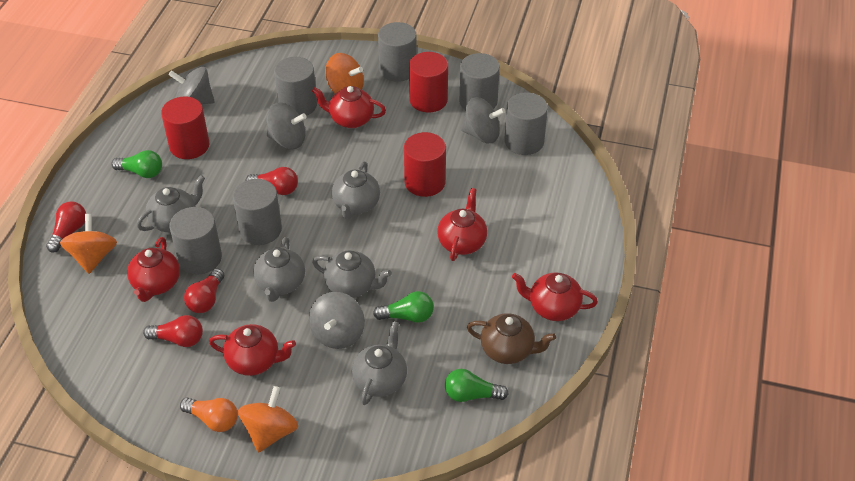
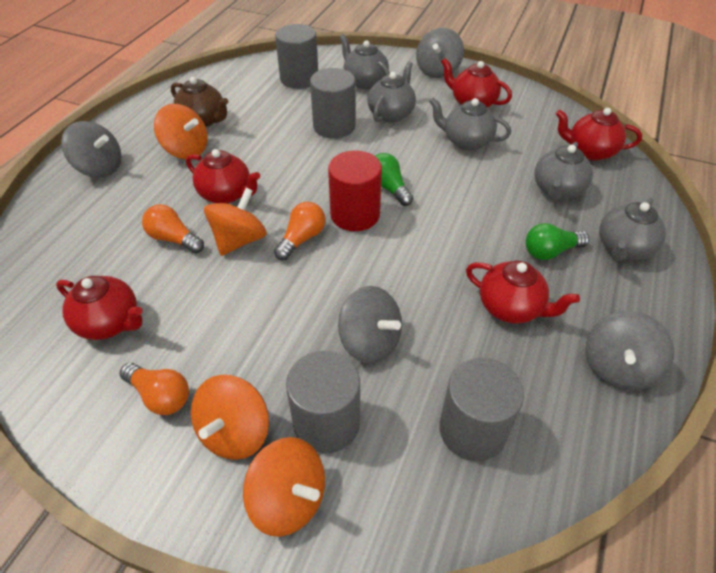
green light bulb: 3 -> 2
grey cylinder: 6 -> 4
orange light bulb: 1 -> 3
orange spinning top: 3 -> 4
red cylinder: 3 -> 1
red light bulb: 4 -> 0

